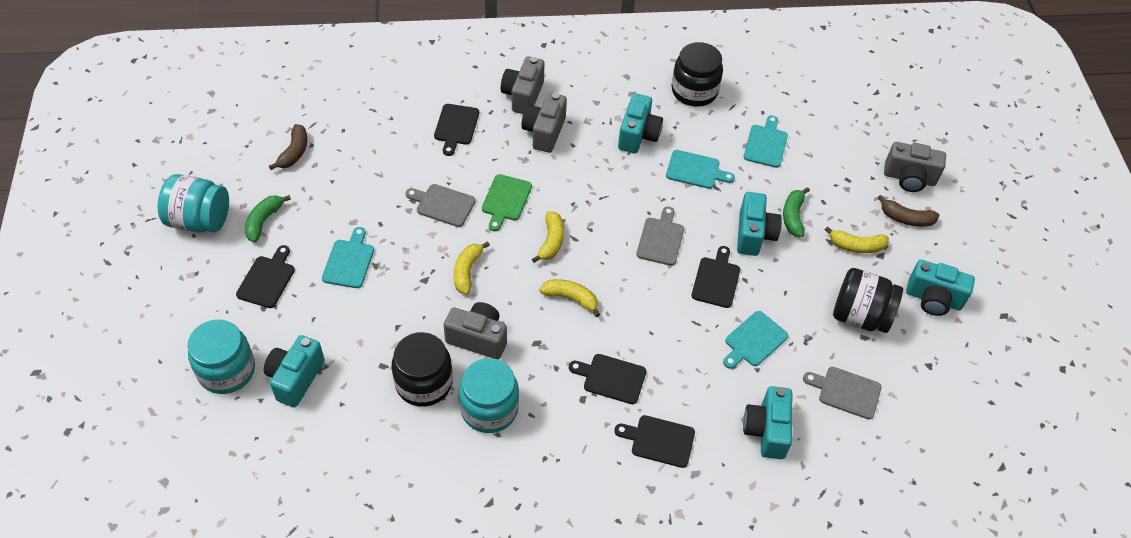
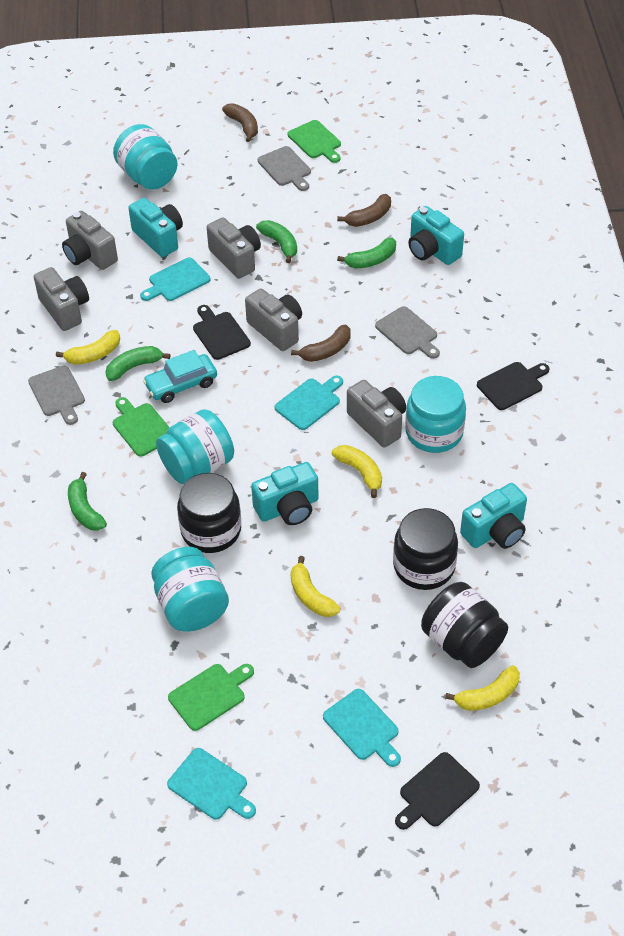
black cutting board: 5 -> 3
brown banana: 2 -> 3
green banana: 2 -> 4
green cutting board: 1 -> 3
grey camera: 4 -> 5
turquoise camera: 5 -> 4
turquoise car: 0 -> 1
turquoise jar: 3 -> 4

